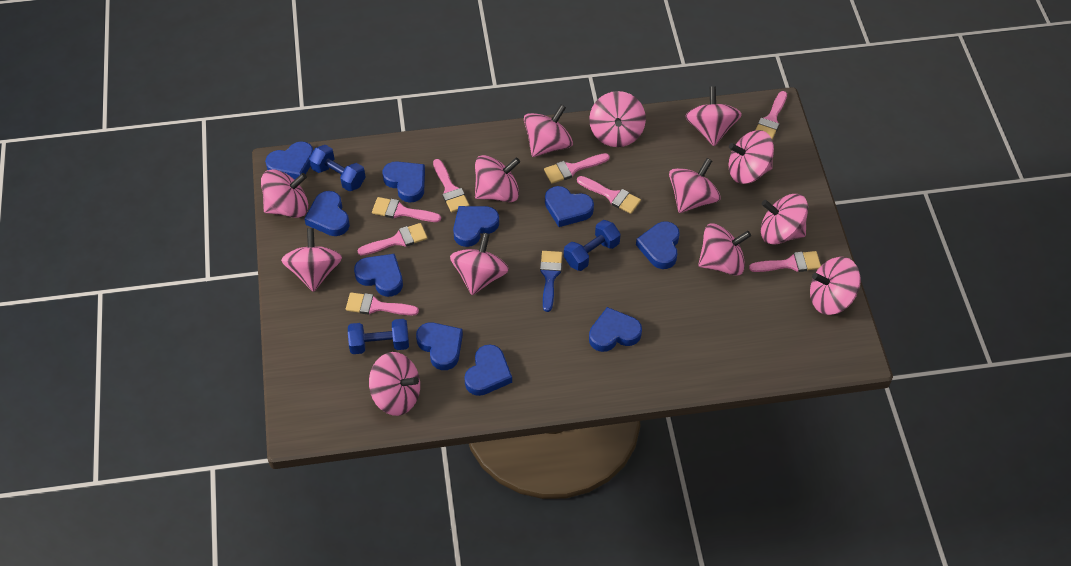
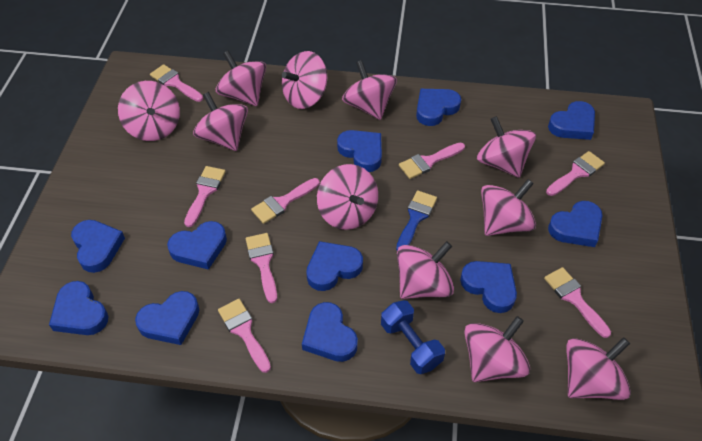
blue dumbbell: 3 -> 1
blue heart: 10 -> 11
pink spinning top: 13 -> 11

